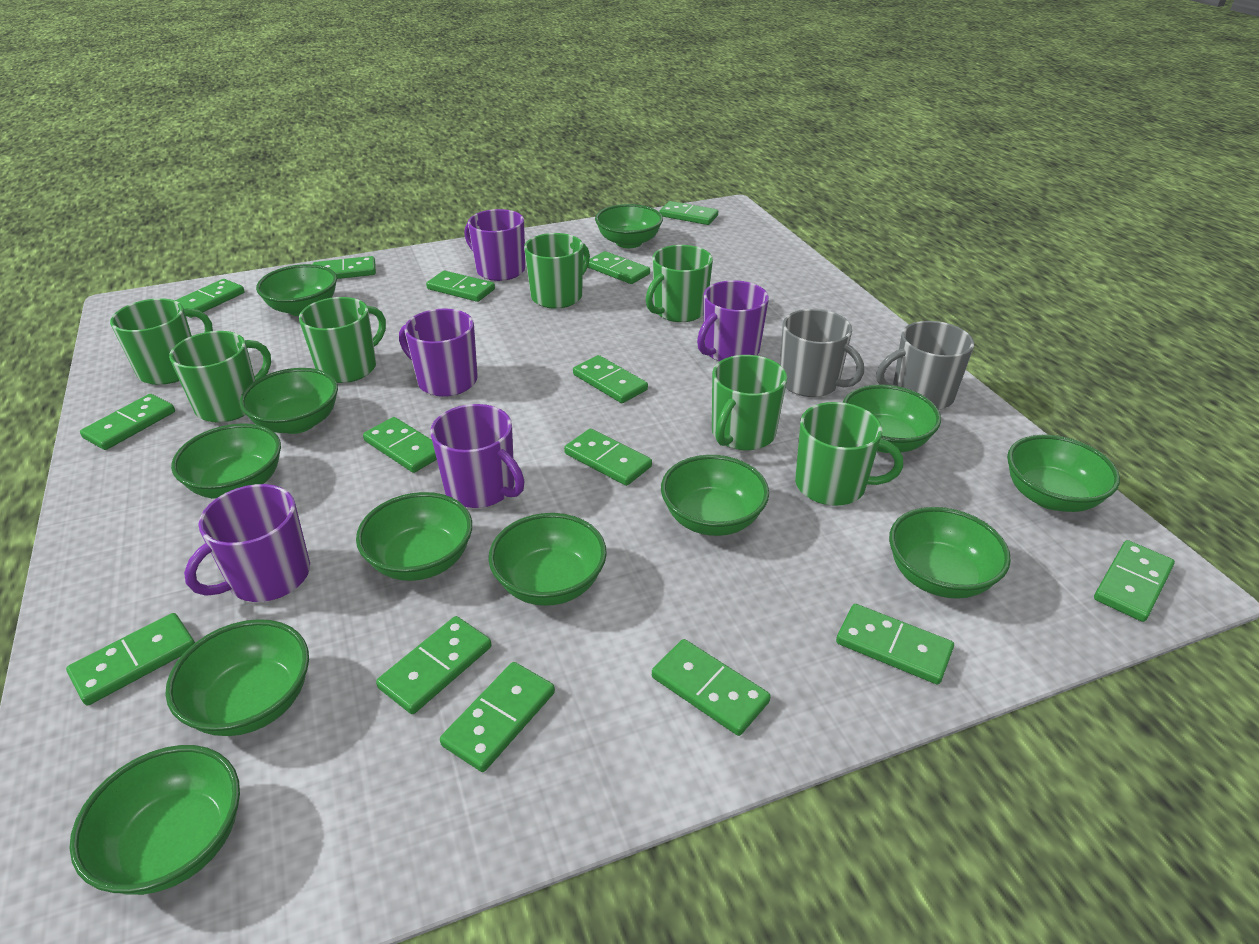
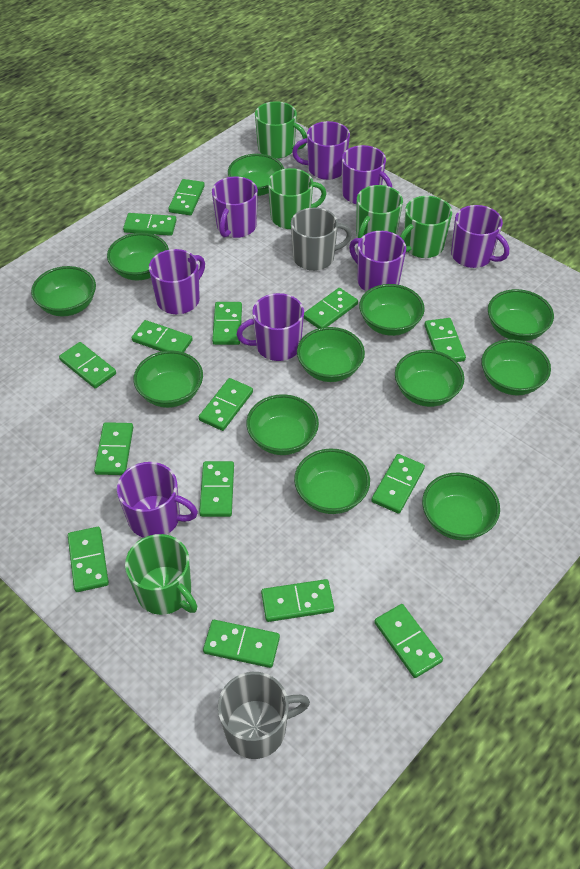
green mug: 7 -> 5
purple mug: 5 -> 8

